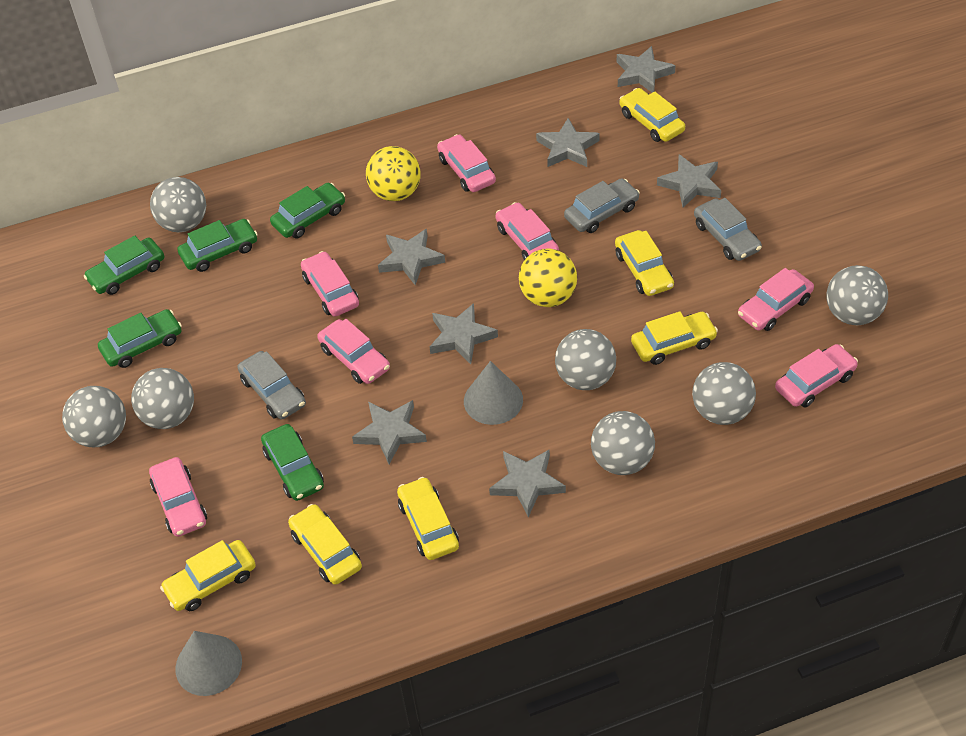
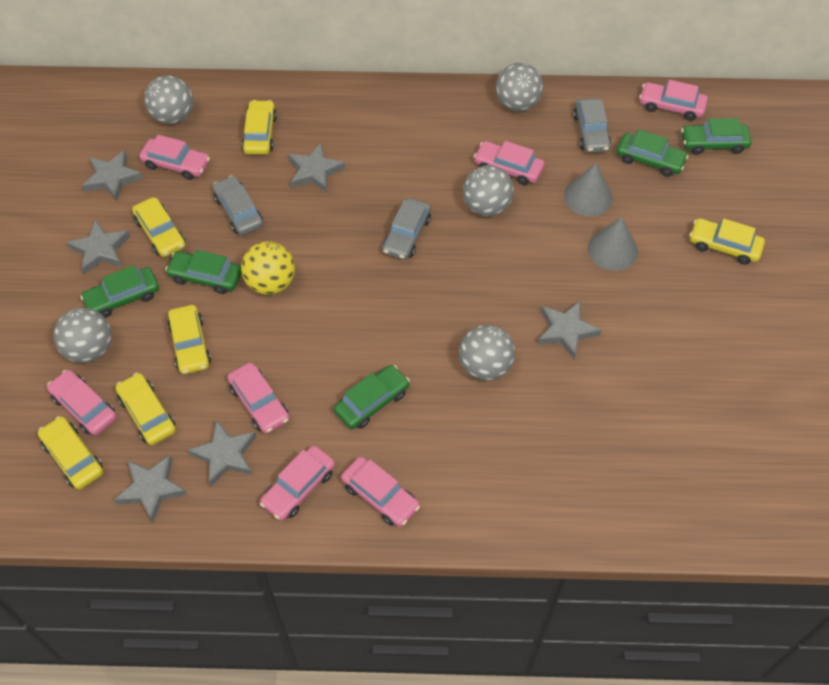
grey ball: 7 -> 5
grey star: 7 -> 6
yellow ball: 2 -> 1

